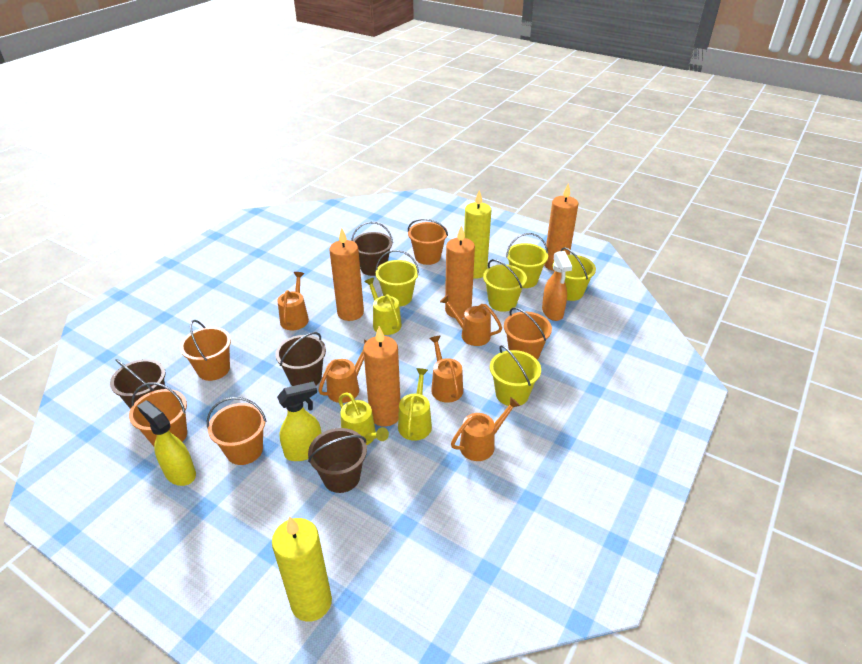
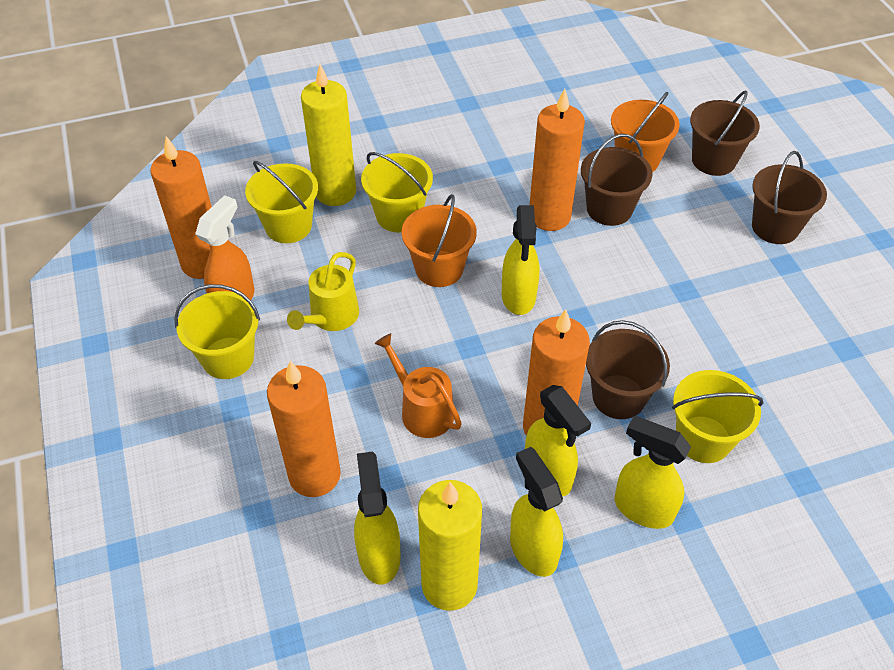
orange bucket: 5 -> 2
orange watering can: 5 -> 1
yellow bucket: 5 -> 4
yellow spray bottle: 2 -> 5
yellow watering can: 3 -> 1

